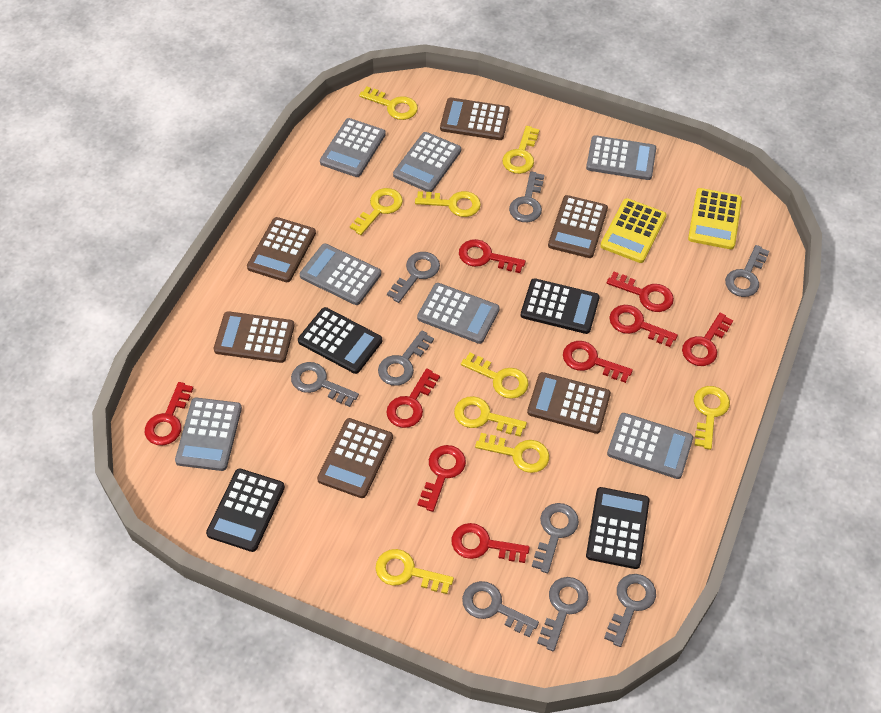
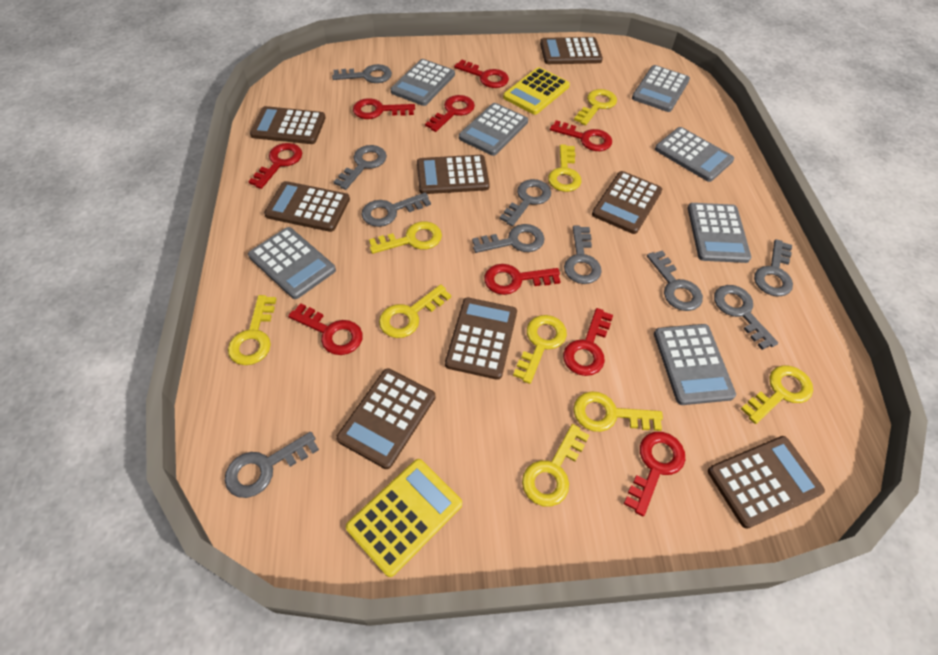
black calculator: 4 -> 0
brown calculator: 6 -> 8
grey key: 9 -> 10

